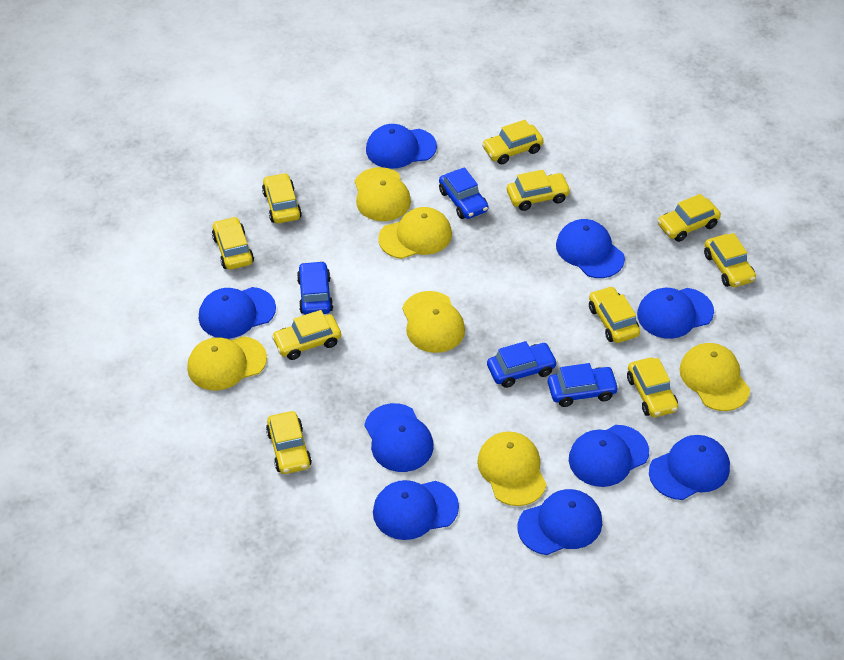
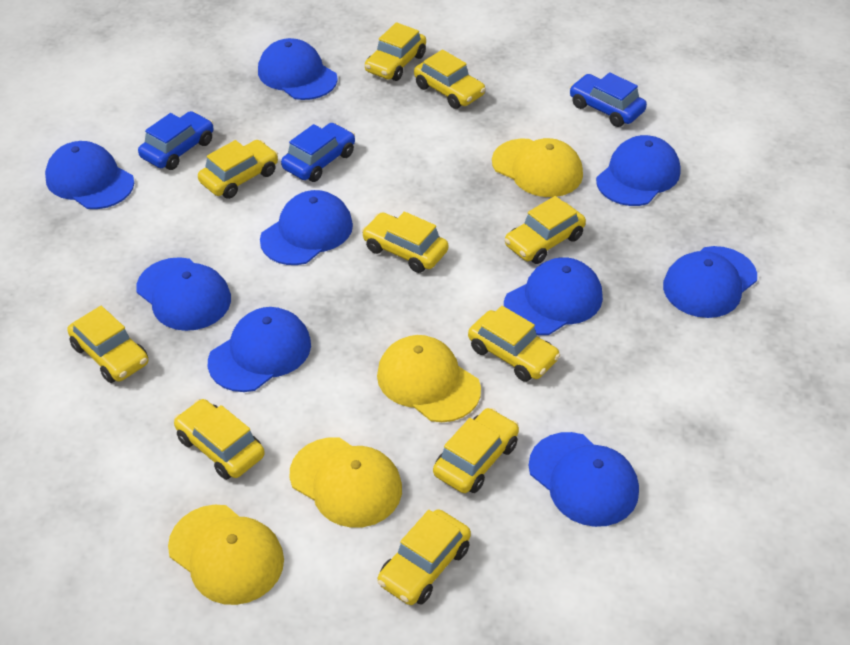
blue car: 4 -> 3
yellow cap: 6 -> 4

